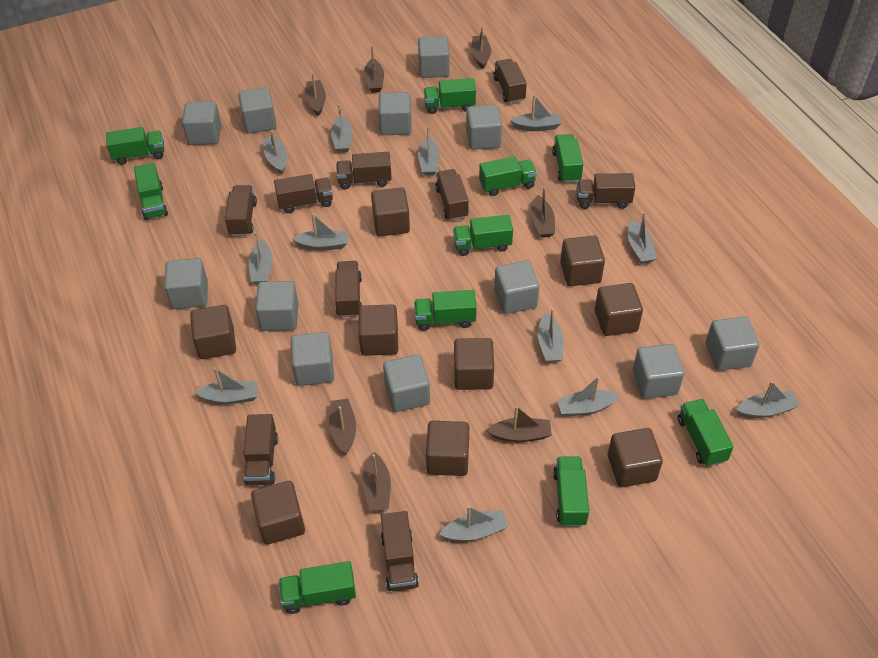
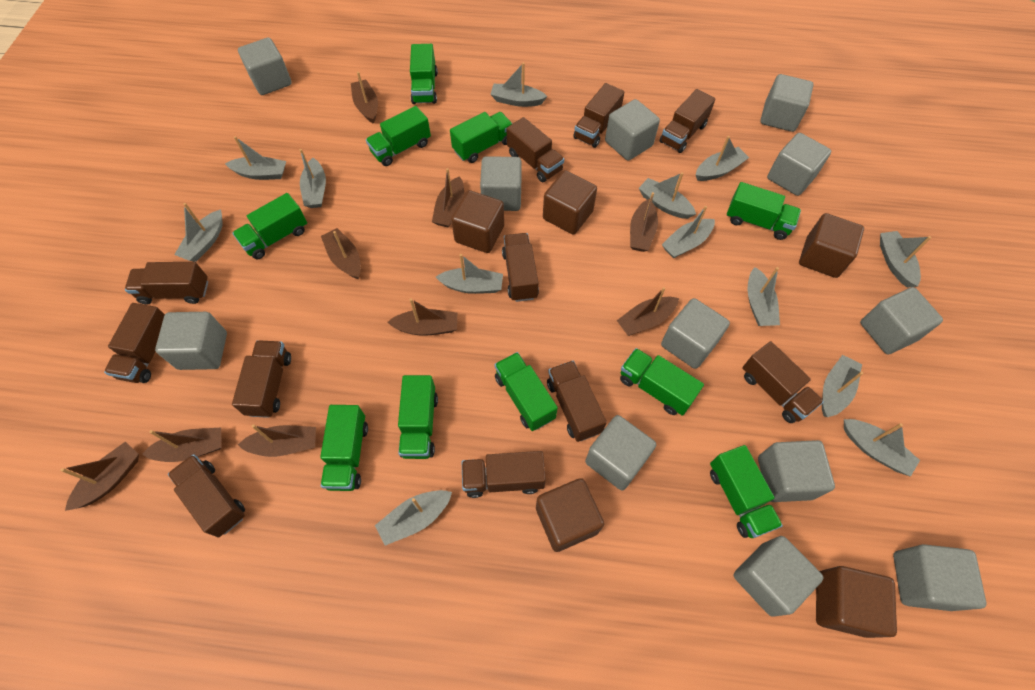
brown boat: 7 -> 9
brown cube: 9 -> 5
brown truck: 9 -> 11
grey boat: 12 -> 13

